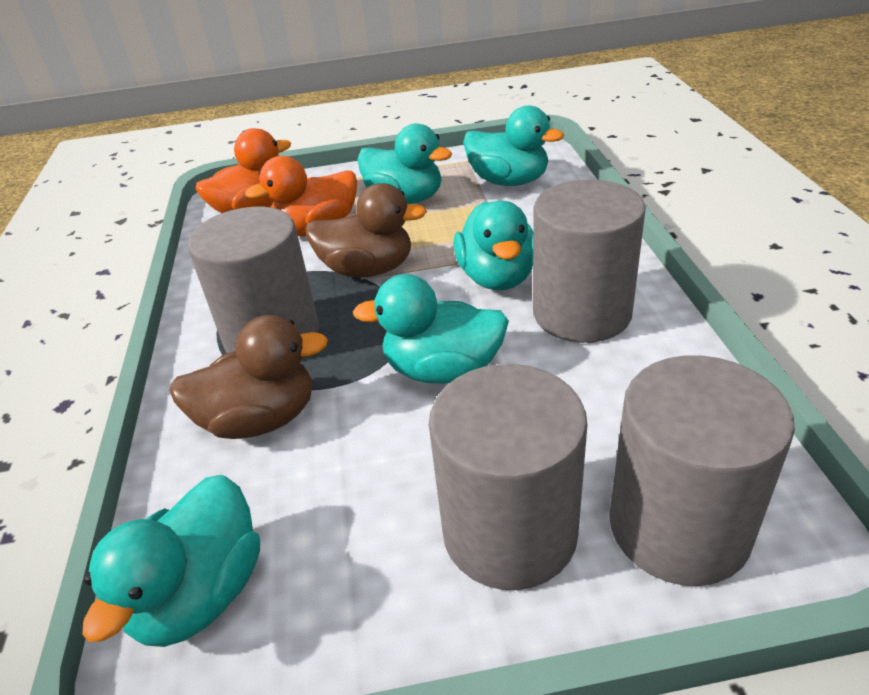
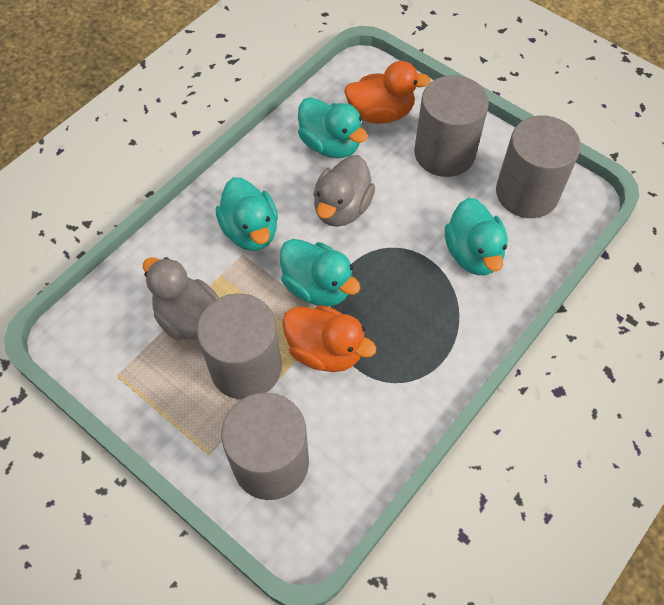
brown duck: 2 -> 0
grey duck: 0 -> 2
turquoise duck: 5 -> 4

